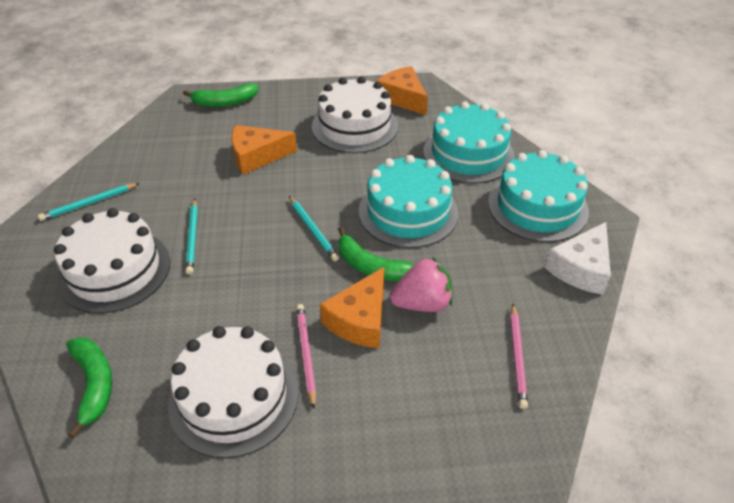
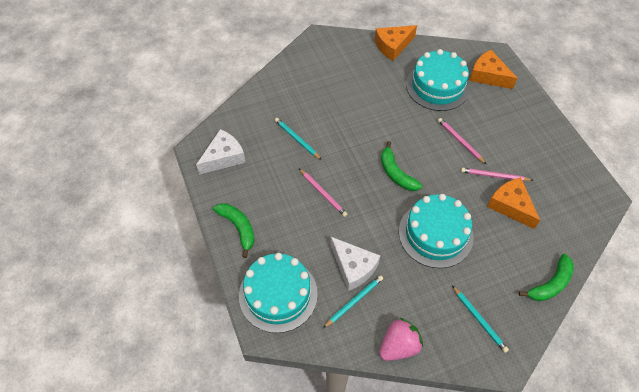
pink pencil: 2 -> 3
white cake: 3 -> 0
white cheese: 1 -> 2

